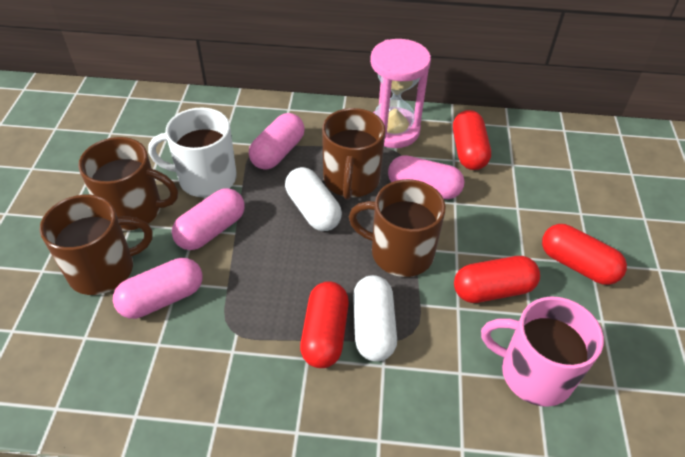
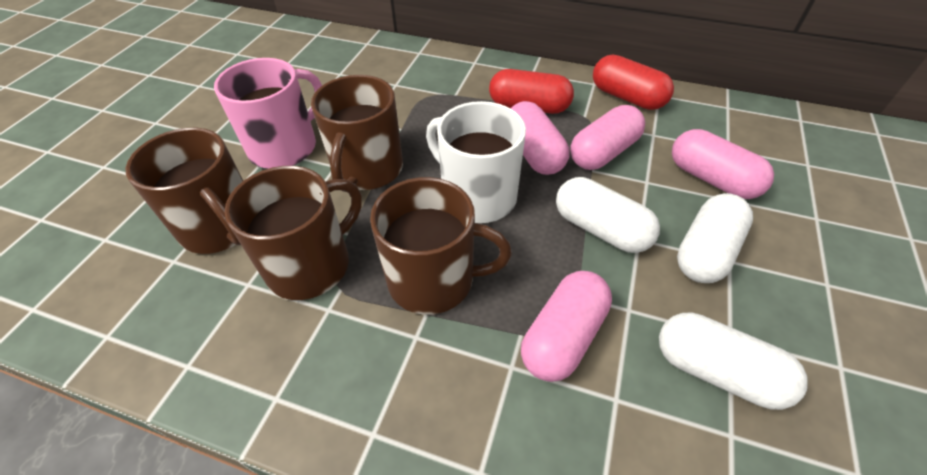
pink hourglass: 1 -> 0
red capsule: 4 -> 2
white capsule: 2 -> 3

